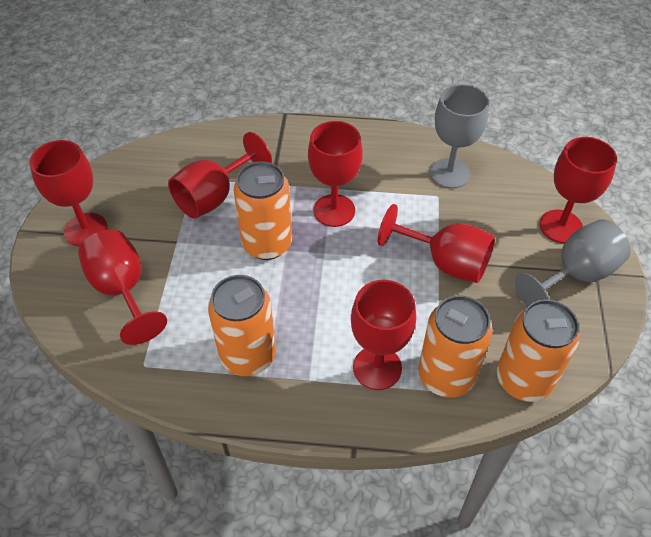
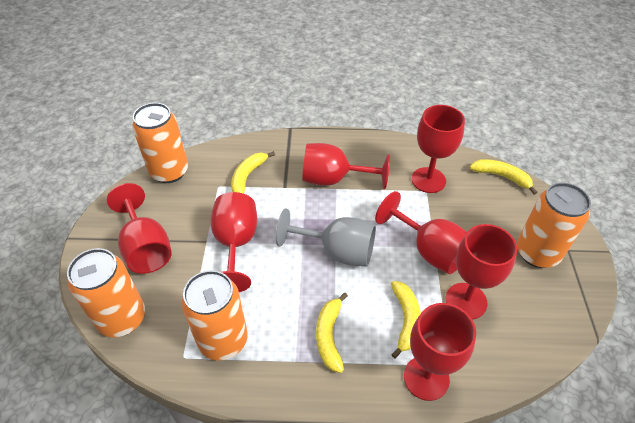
grey goblet: 2 -> 1
yellow banana: 0 -> 4

